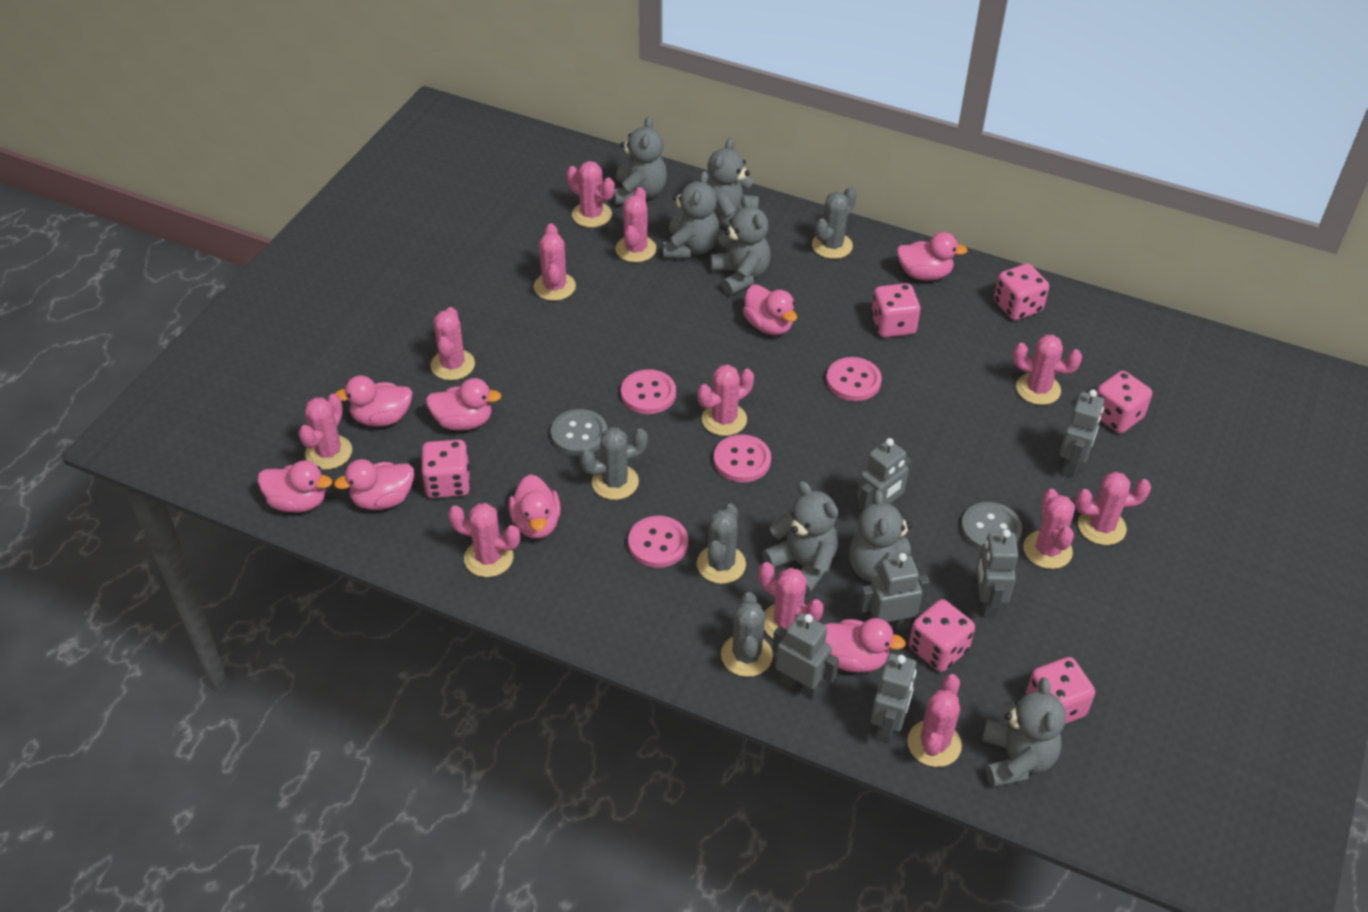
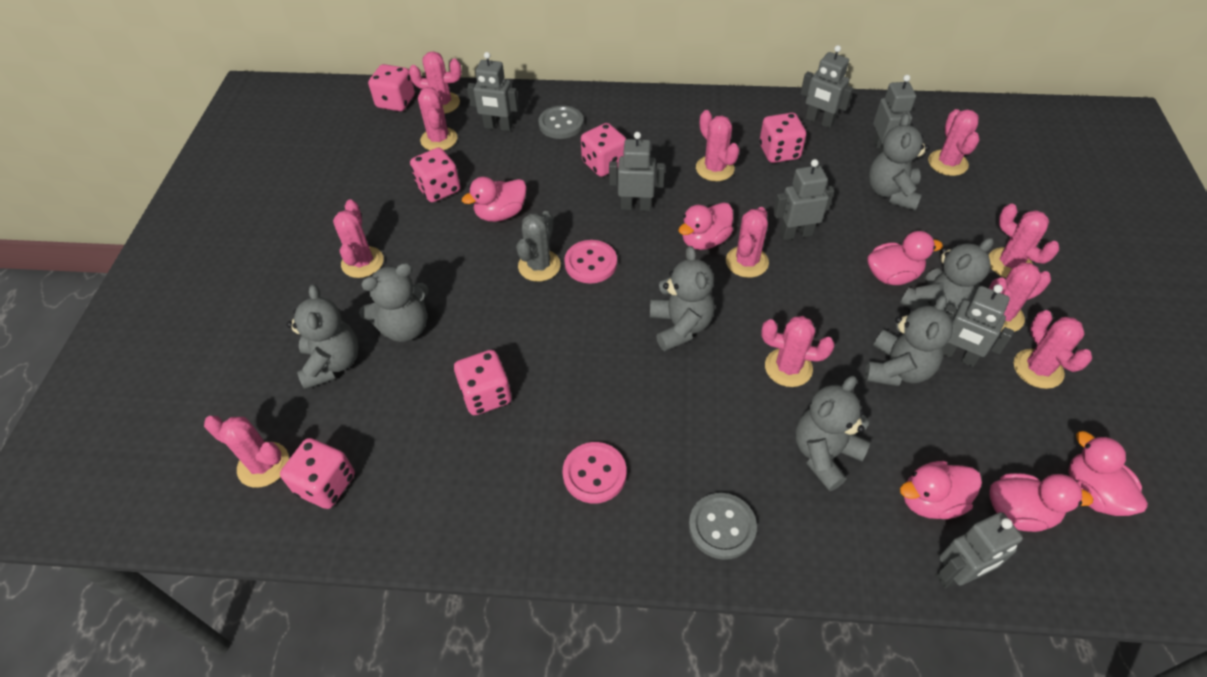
grey cactus: 4 -> 1
grey robot: 6 -> 7
pink button: 4 -> 2
pink cactus: 12 -> 11
pink duck: 8 -> 6

